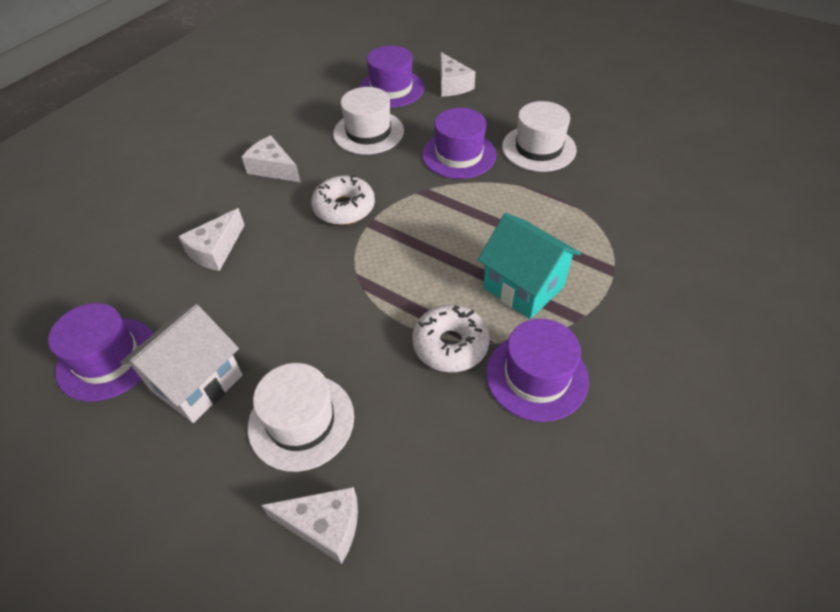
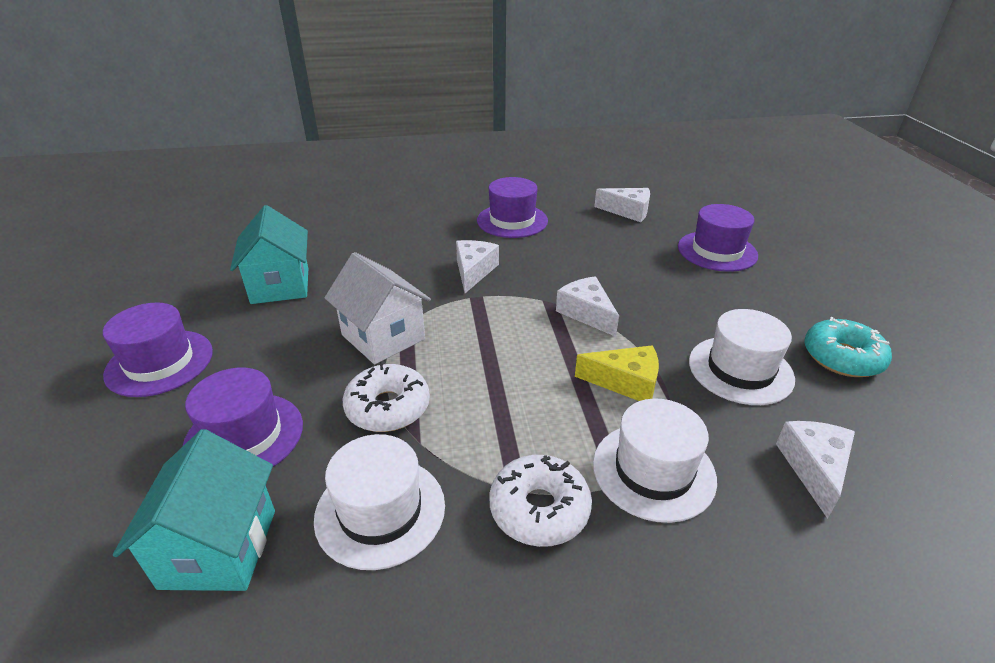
turquoise donut: 0 -> 1
turquoise house: 1 -> 2
yellow cheese: 0 -> 1

